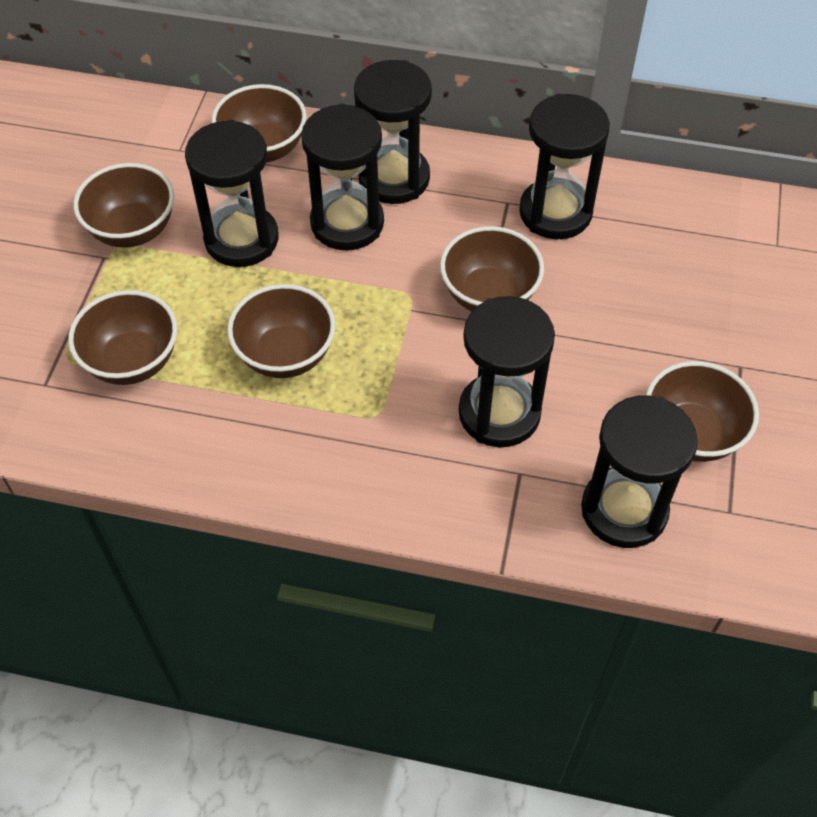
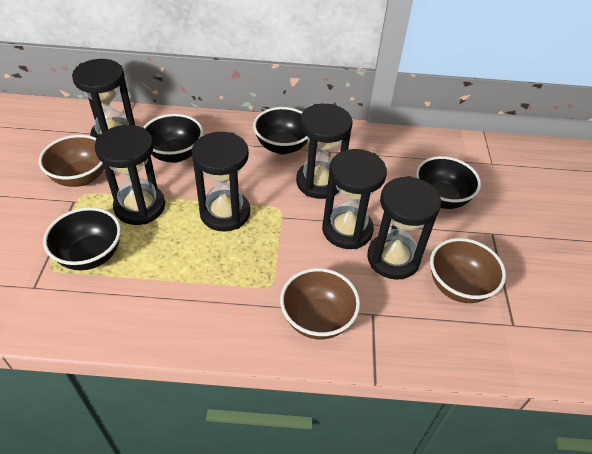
black bowl: 0 -> 4
brown bowl: 6 -> 3

